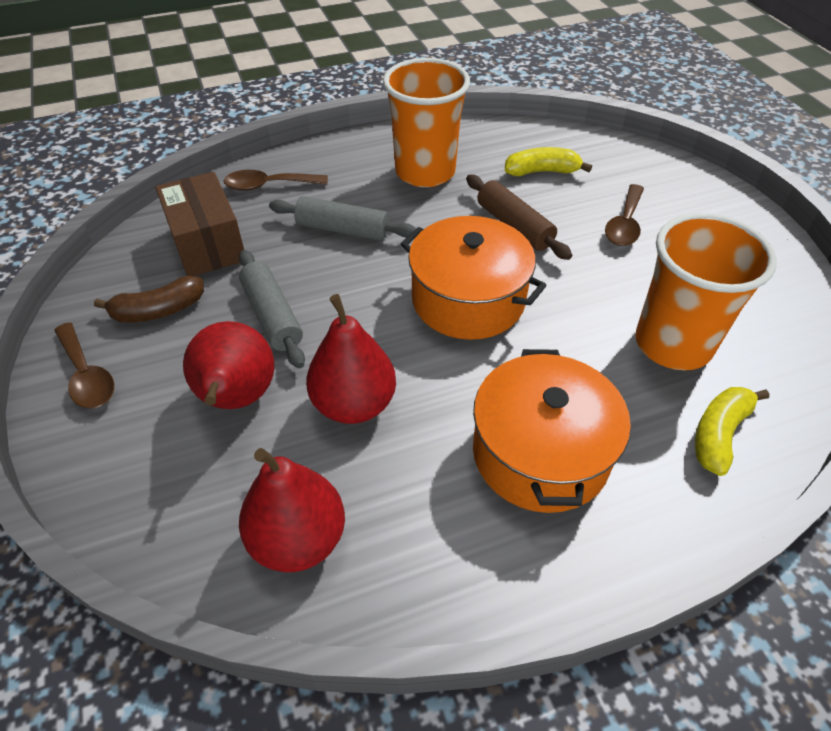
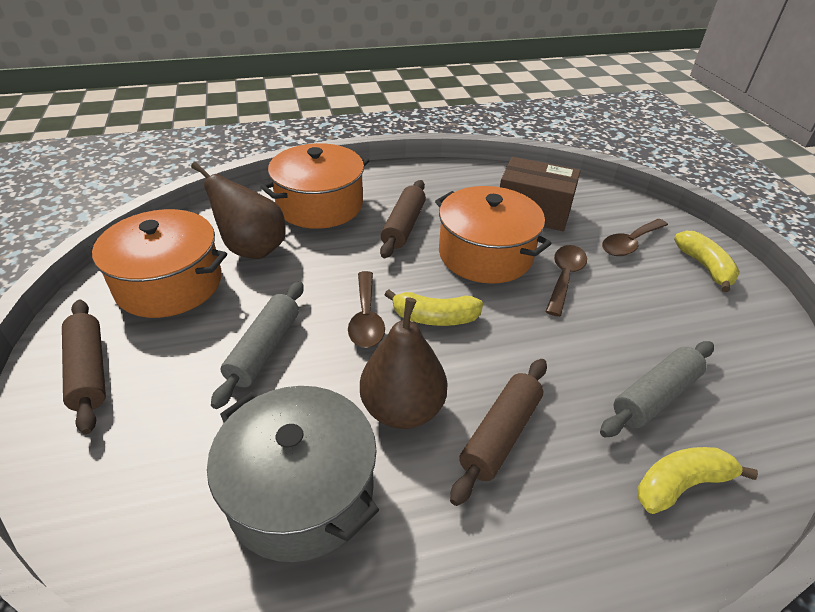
brown banana: 1 -> 0
brown pear: 0 -> 2
brown rolling pin: 1 -> 3
grey pot: 0 -> 1
orange cup: 2 -> 0
orange pot: 2 -> 3
red pear: 3 -> 0
yellow banana: 2 -> 3

